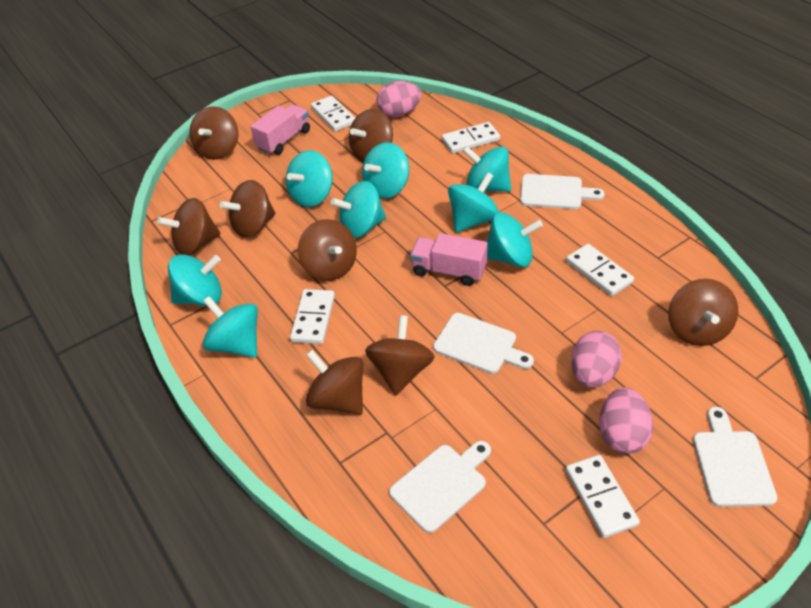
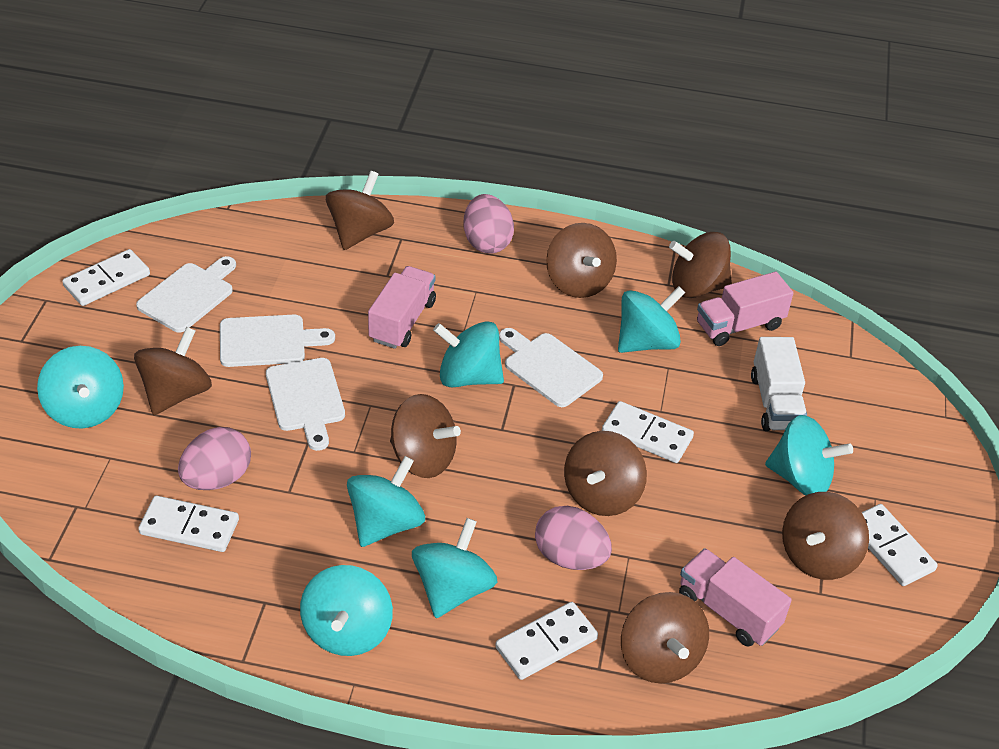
pink truck: 2 -> 3
turquoise spinning top: 8 -> 7
white truck: 0 -> 1

